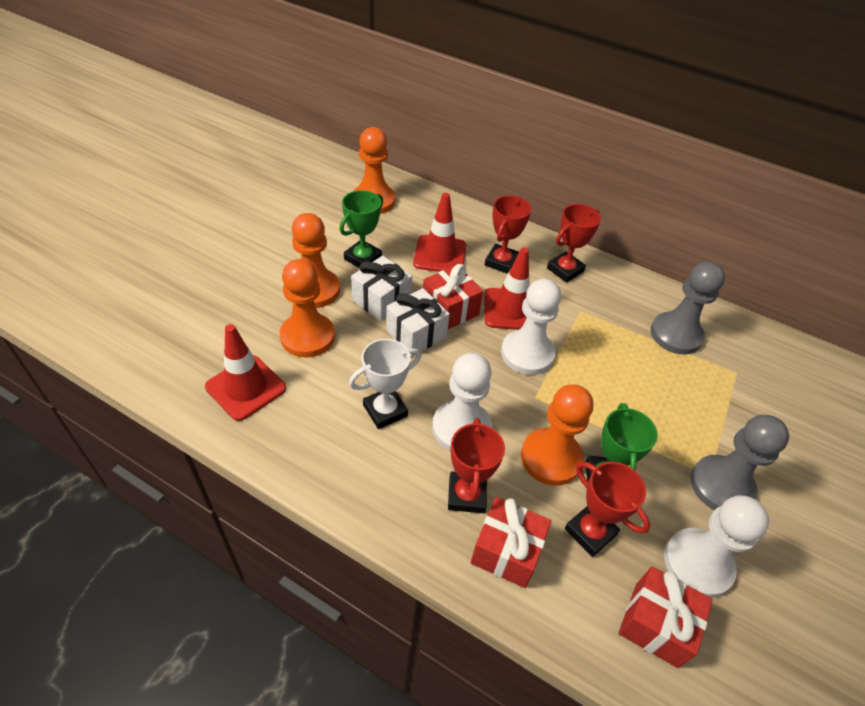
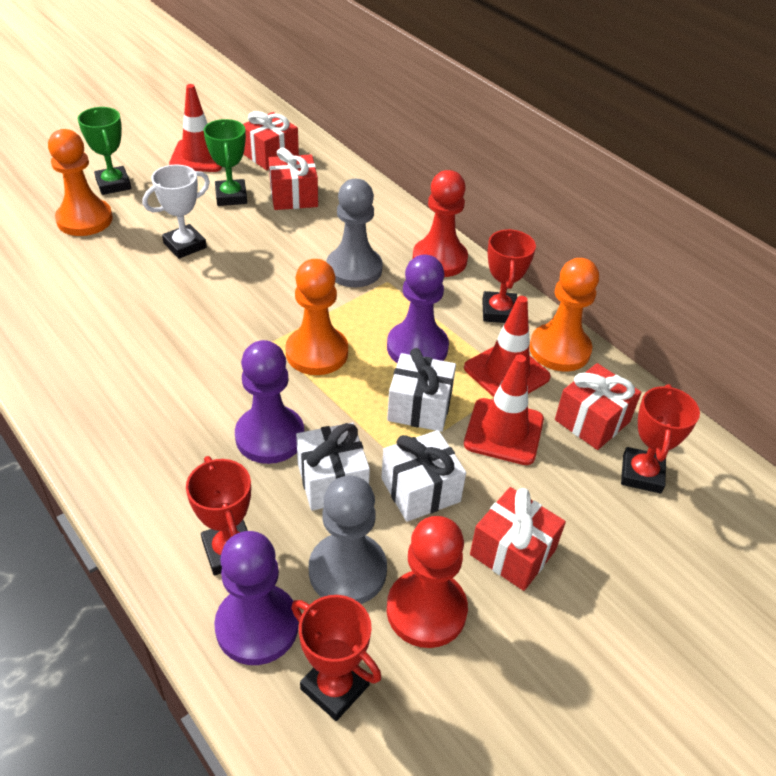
orange pawn: 4 -> 3
purple pawn: 0 -> 3
red gift: 3 -> 4
red pawn: 0 -> 2
white gift: 2 -> 3
white pawn: 3 -> 0

